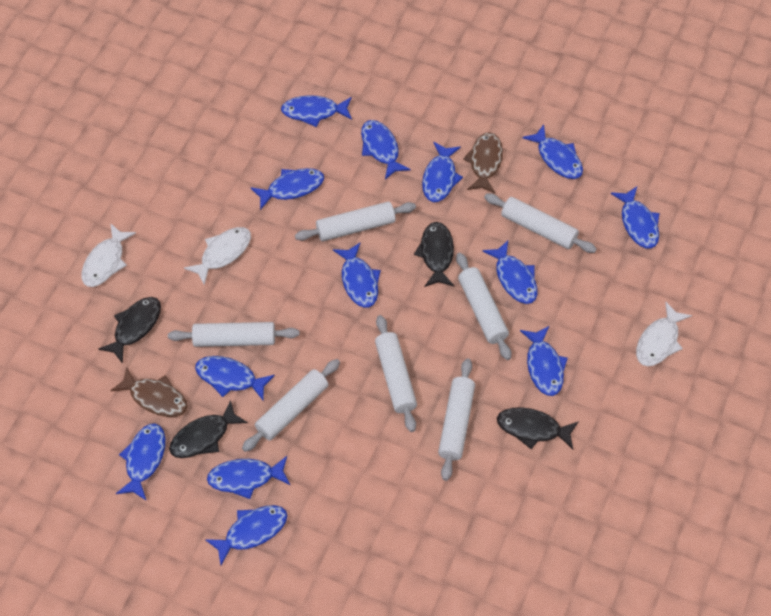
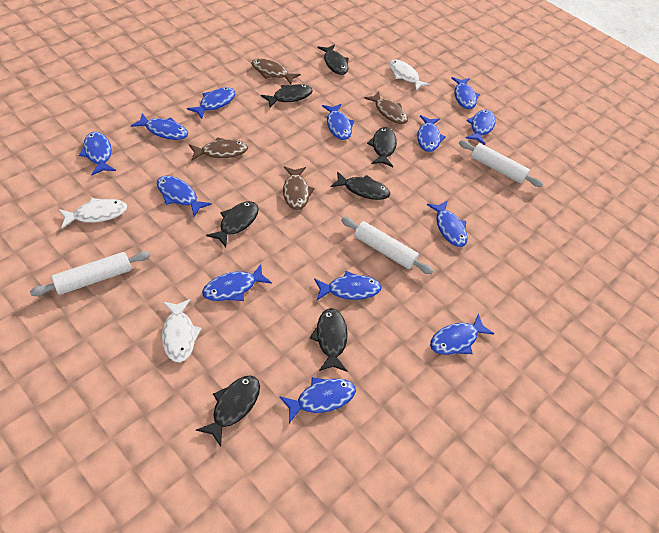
black fish: 4 -> 7
brown fish: 2 -> 4
white rolling pin: 7 -> 3

